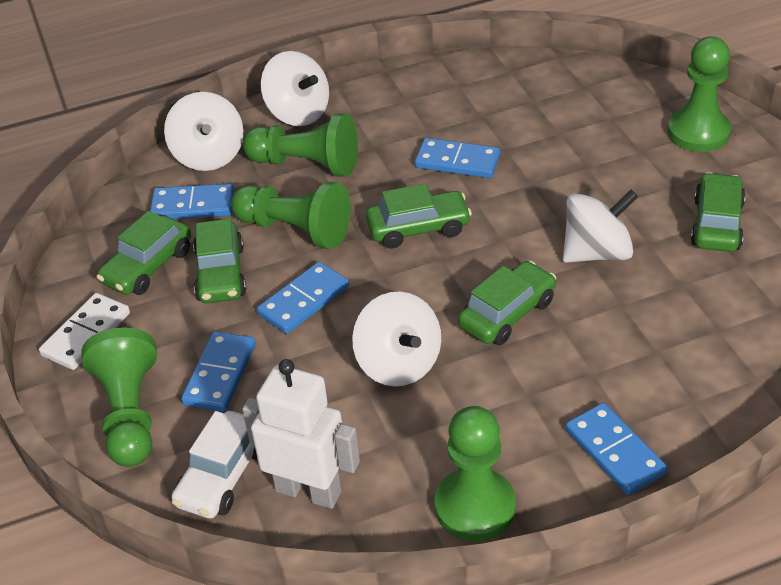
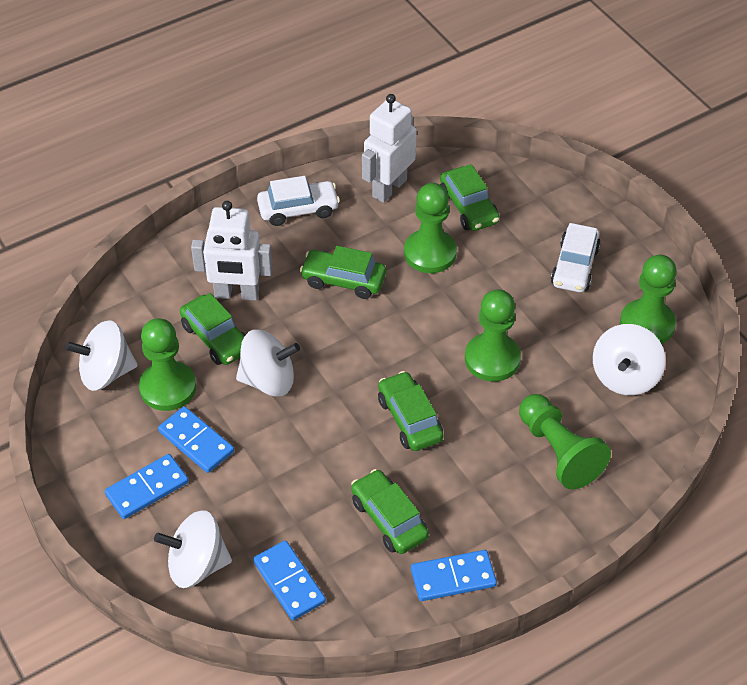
blue domino: 5 -> 4
white car: 1 -> 2
white domino: 1 -> 0
white robot: 1 -> 2

